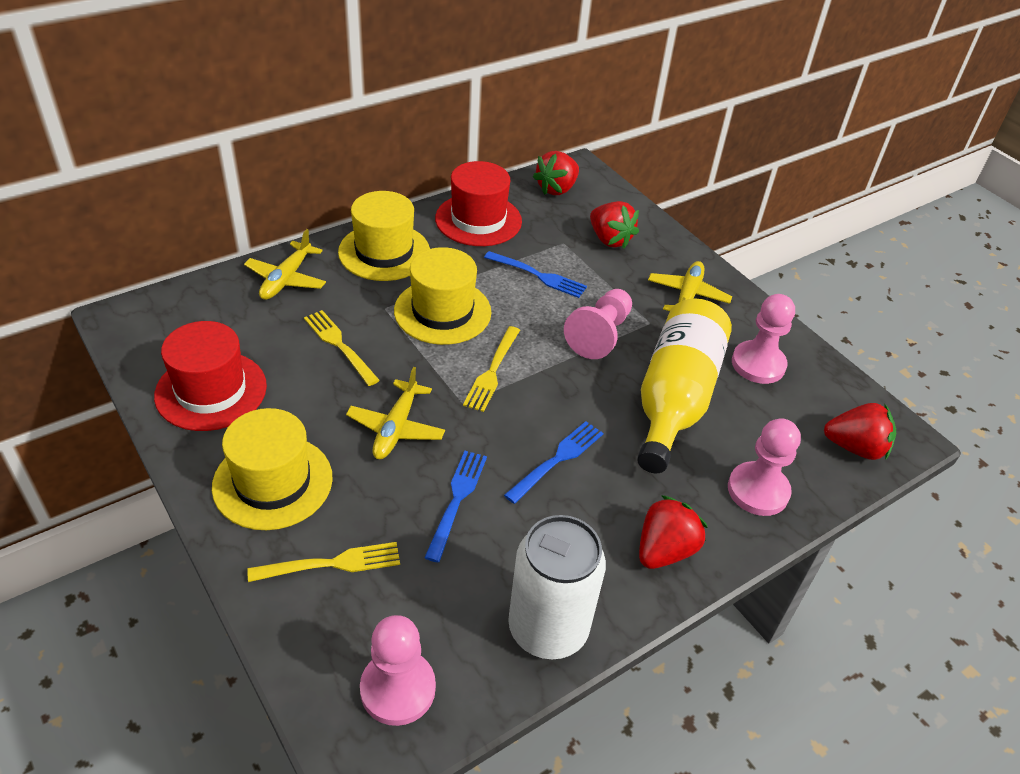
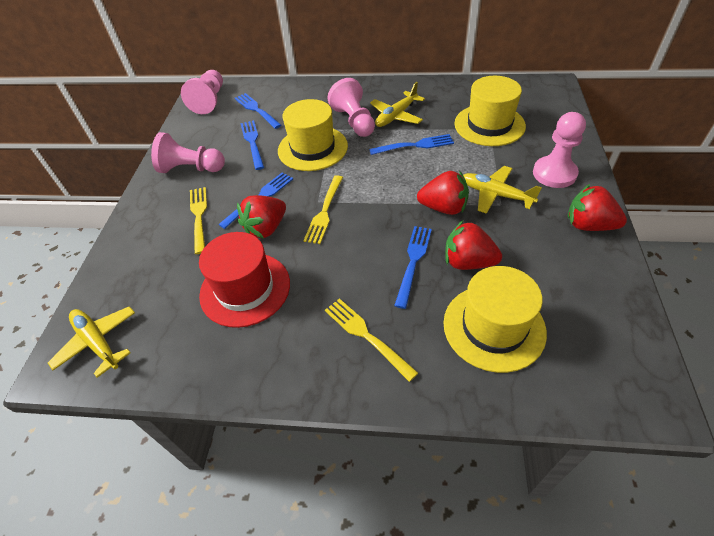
blue fork: 3 -> 5
red hat: 2 -> 1
white can: 1 -> 0
yellow bottle: 1 -> 0

